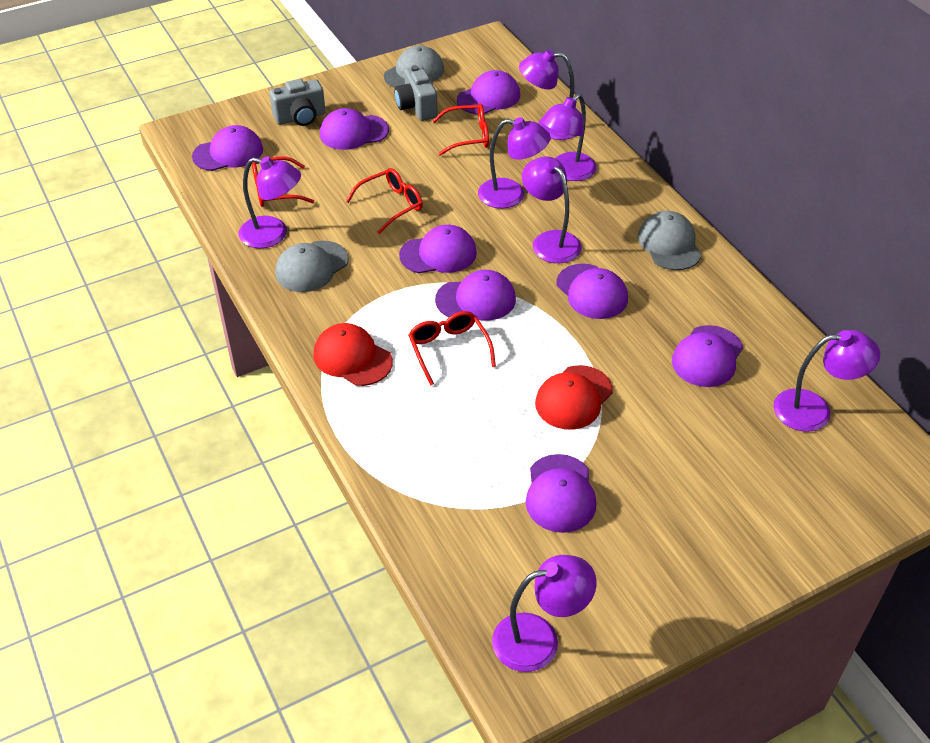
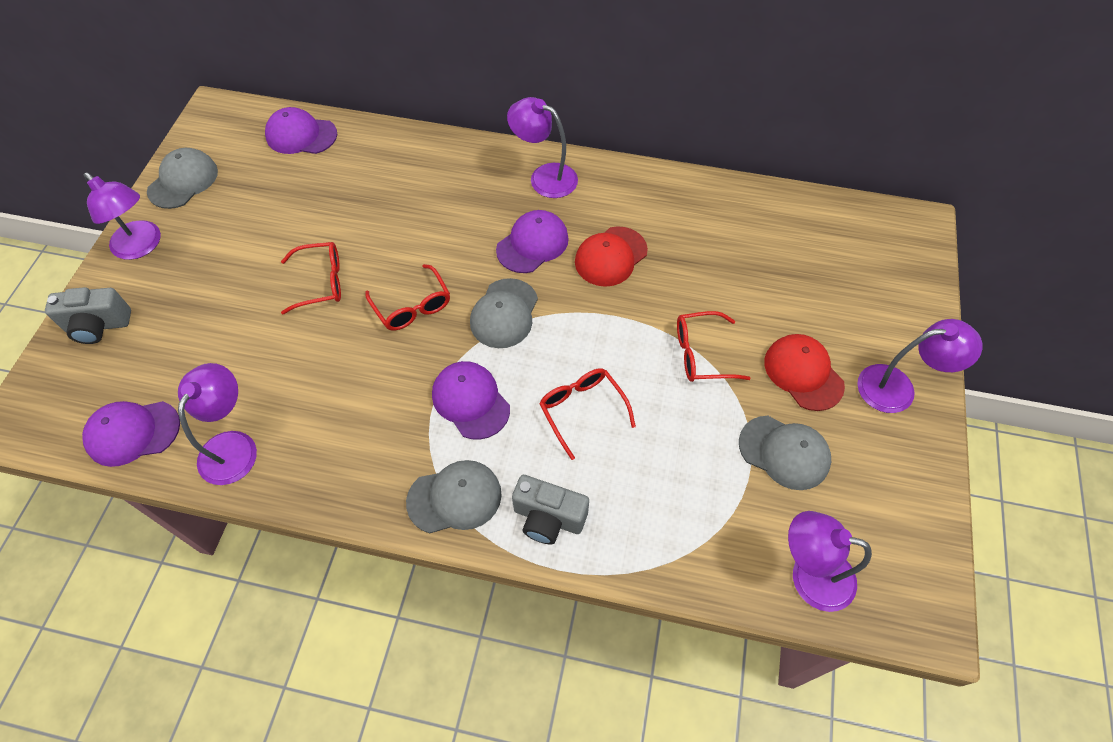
grey cap: 3 -> 4
purple cap: 8 -> 4
purple lamp: 7 -> 5

